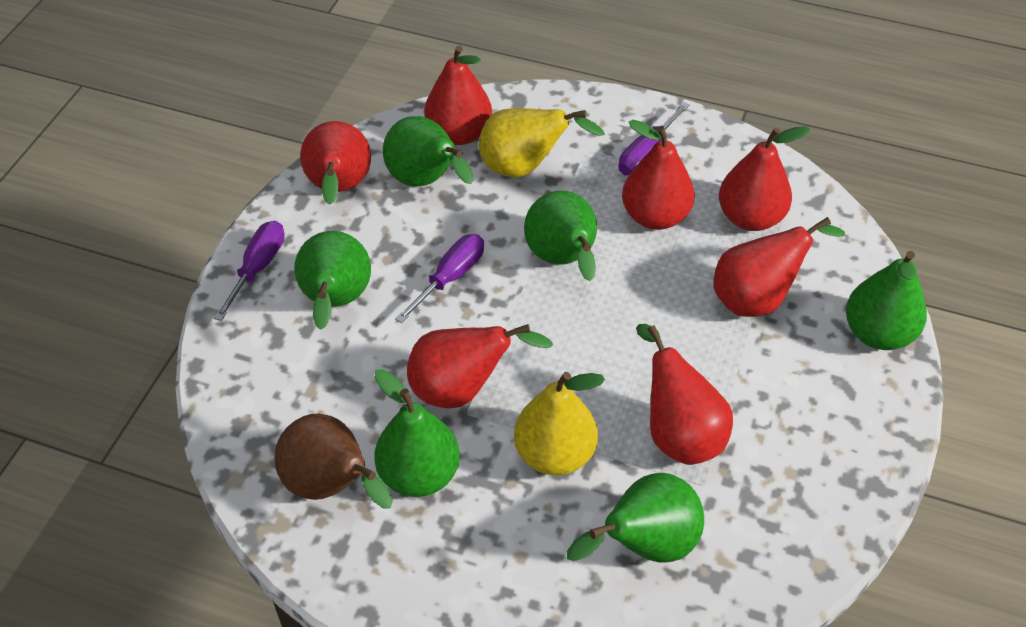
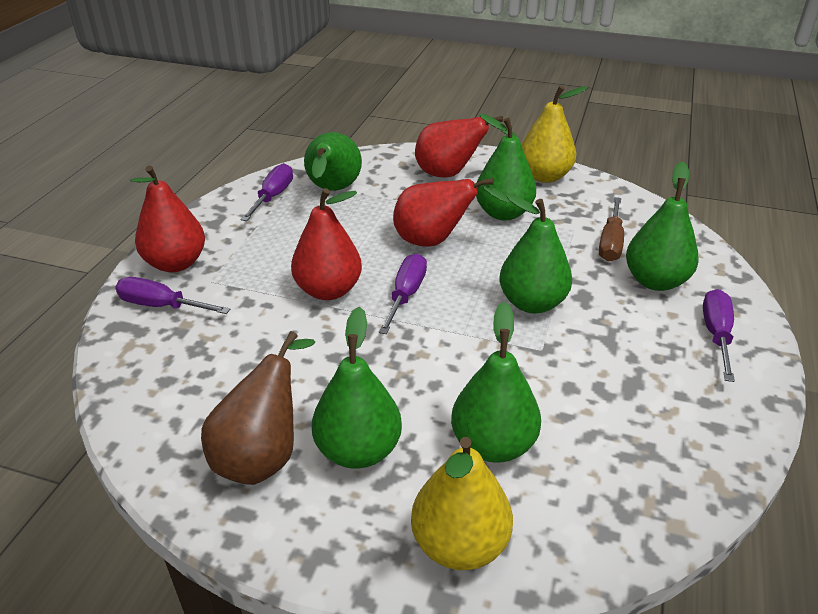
brown screwdriver: 0 -> 1
purple screwdriver: 3 -> 4
red pear: 7 -> 4

